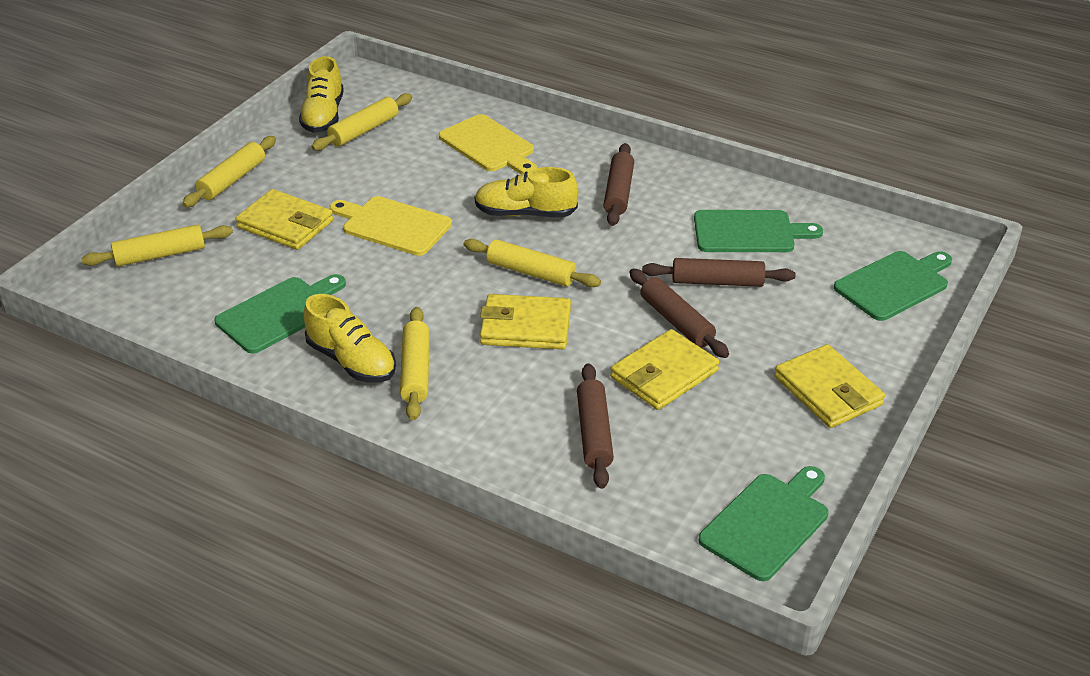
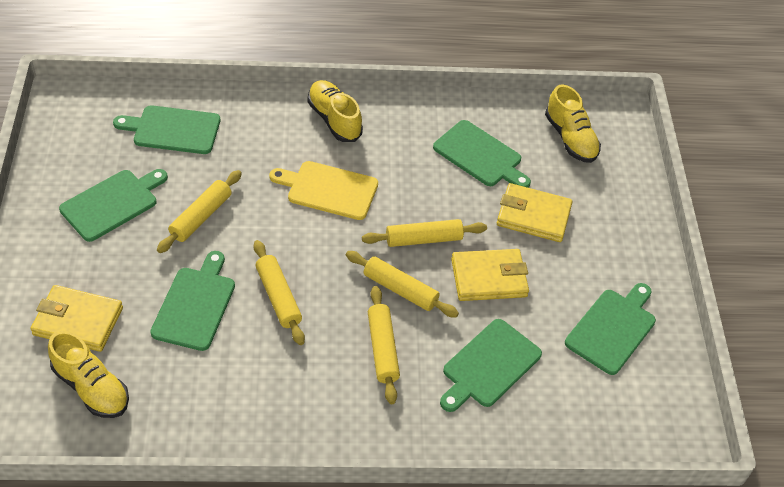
brown rolling pin: 4 -> 0
green cutting board: 4 -> 6
yellow cutting board: 2 -> 1
yellow wallet: 4 -> 3

